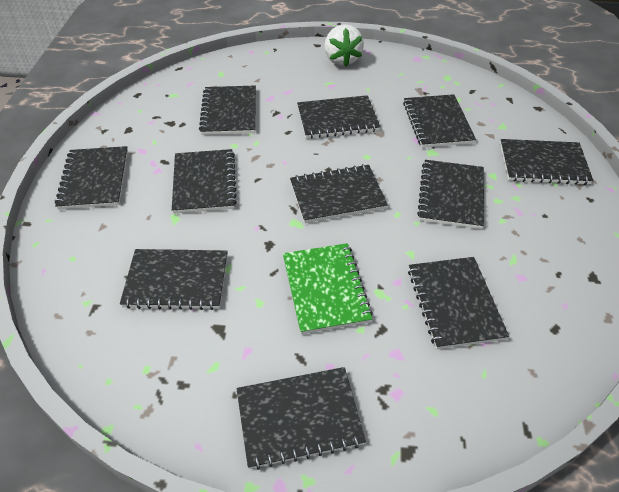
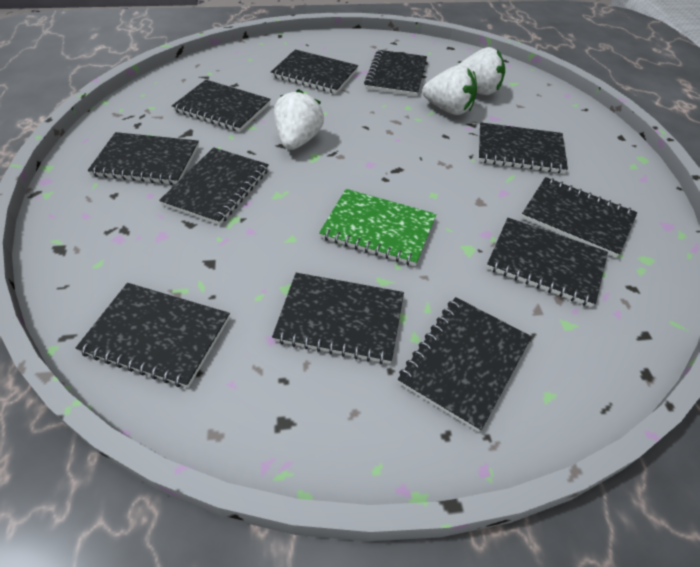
white strawberry: 1 -> 3

